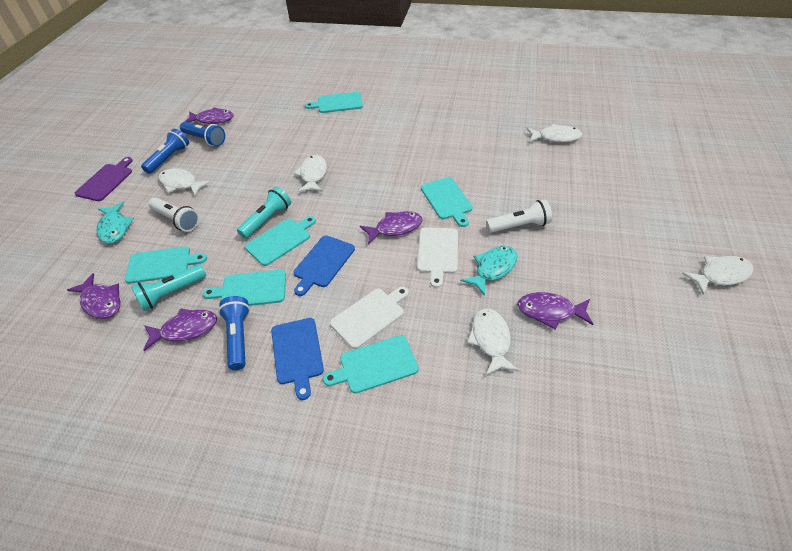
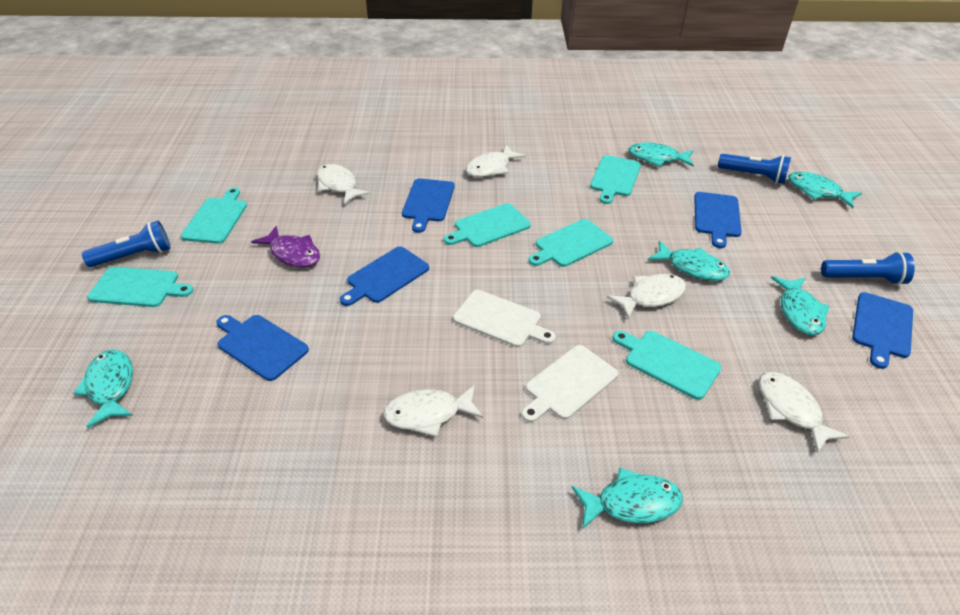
blue cutting board: 2 -> 5
purple cutting board: 1 -> 0
purple fish: 5 -> 1
turquoise fish: 2 -> 6
turquoise flashlight: 2 -> 0
white flashlight: 2 -> 0

